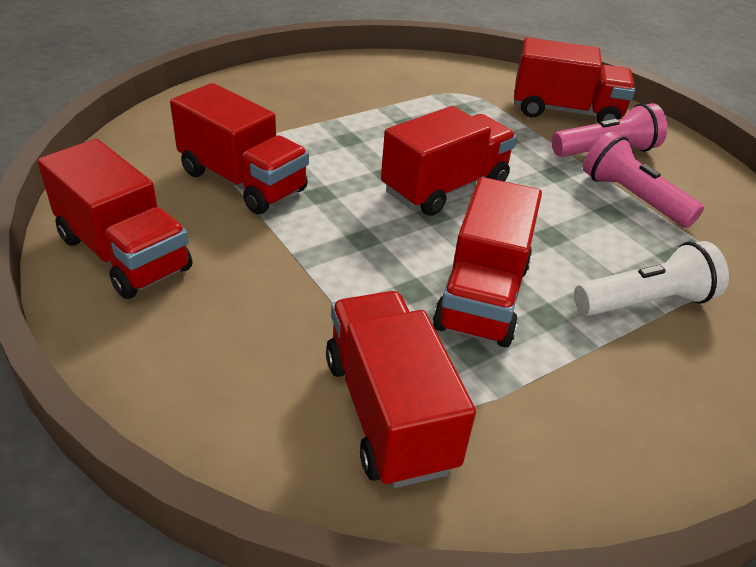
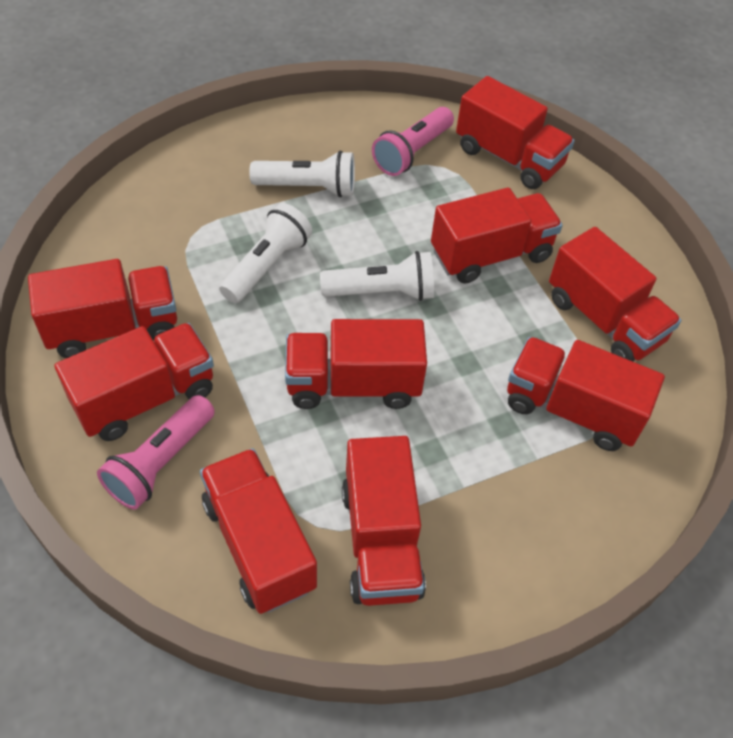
red truck: 6 -> 9
white flashlight: 1 -> 3

